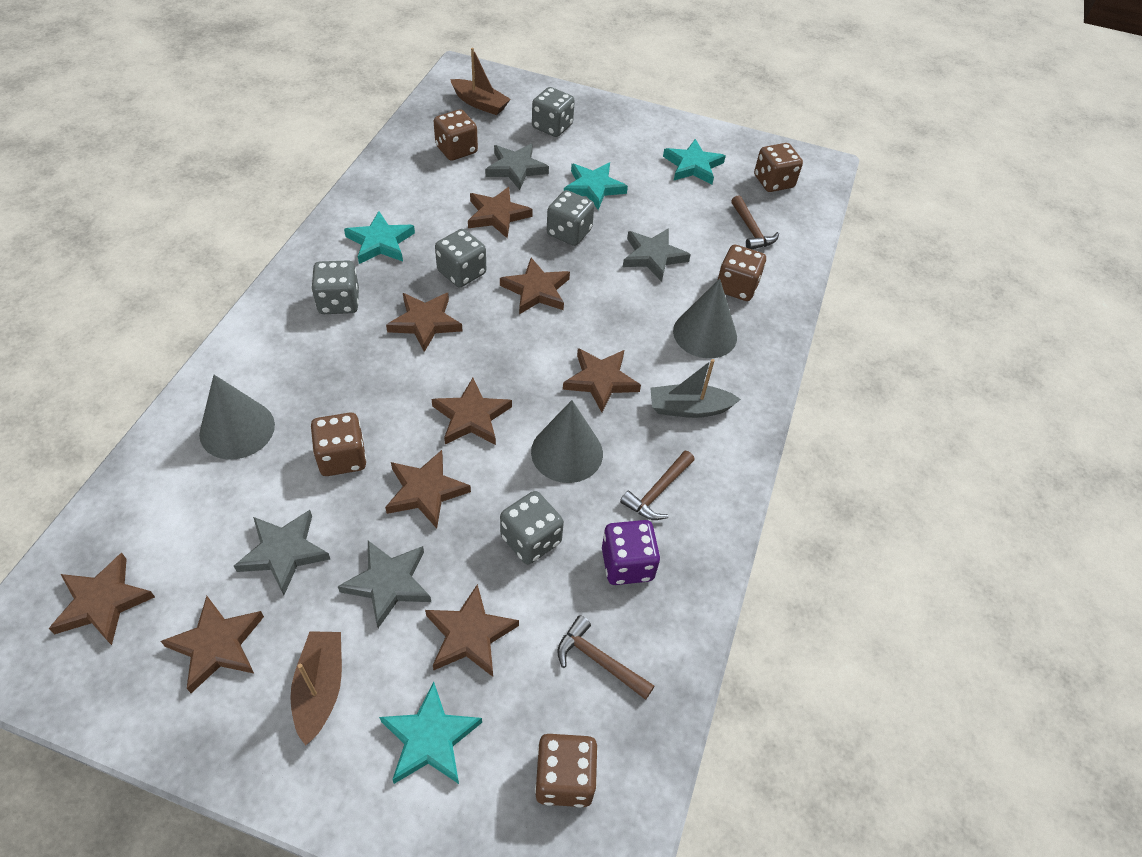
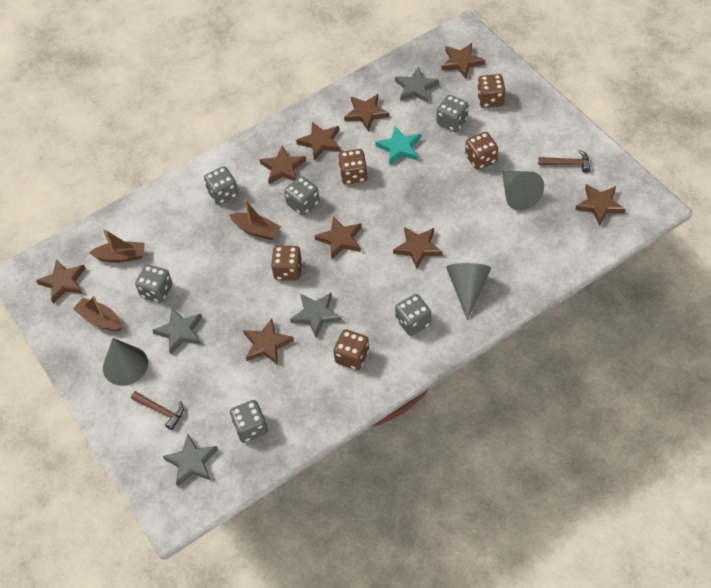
brown boat: 2 -> 3
brown hammer: 3 -> 2
grey boat: 1 -> 0
grey dice: 5 -> 6
purple dice: 1 -> 0
turquoise star: 4 -> 1

